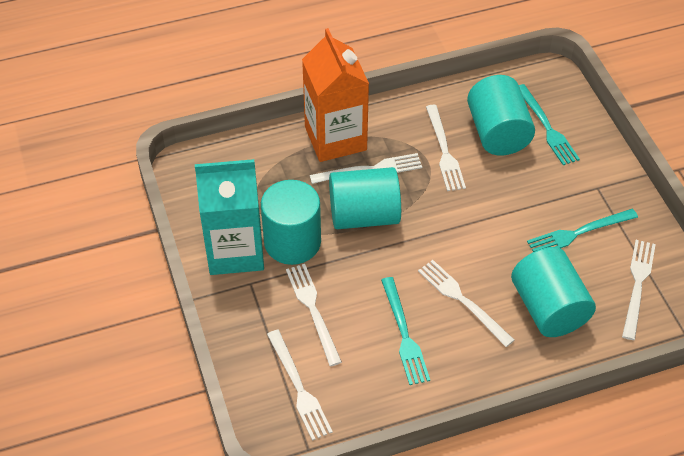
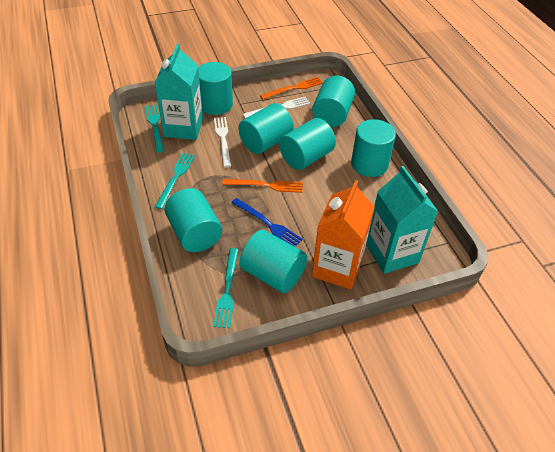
blue fork: 0 -> 1
orange fork: 0 -> 2
turquoise carton: 1 -> 2
turquoise cylinder: 4 -> 7
white fork: 6 -> 2

